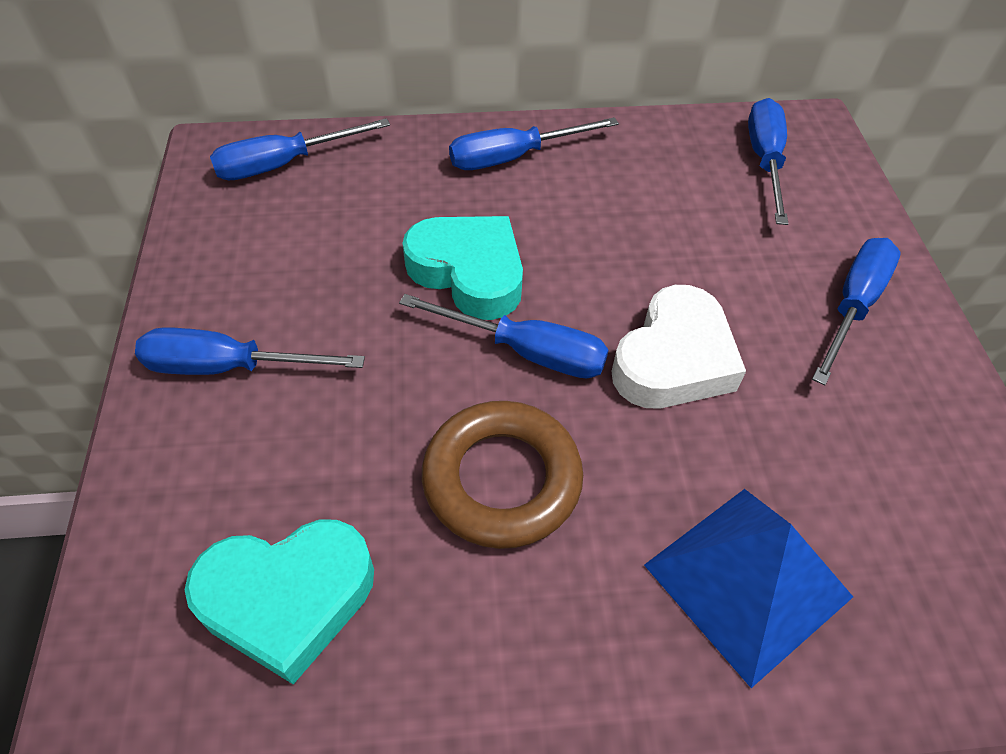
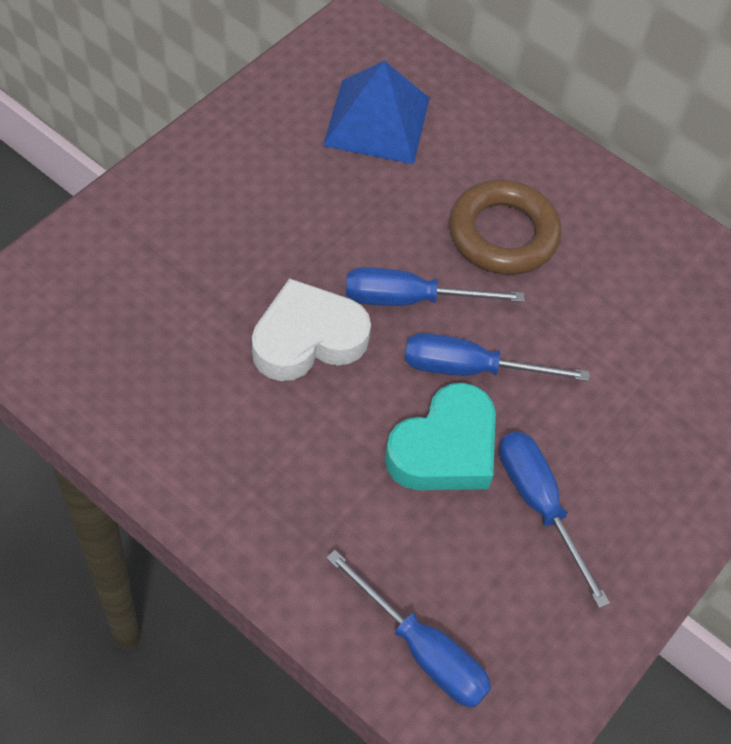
blue screwdriver: 6 -> 4
turquoise heart: 2 -> 1

